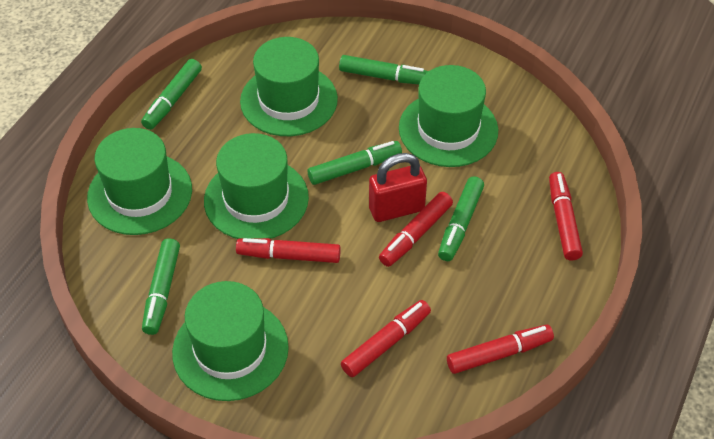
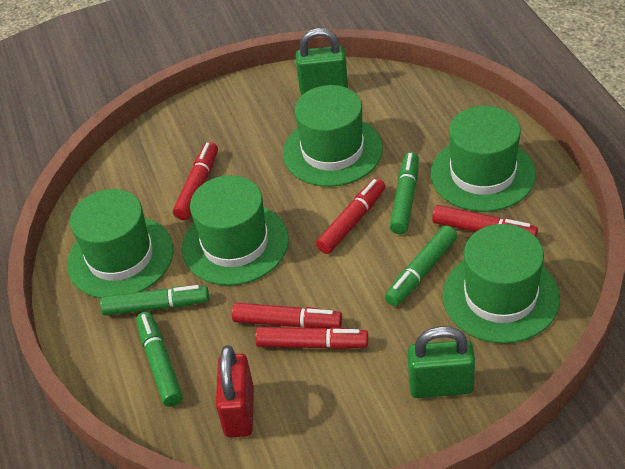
green marker: 5 -> 4
green padlock: 0 -> 2

